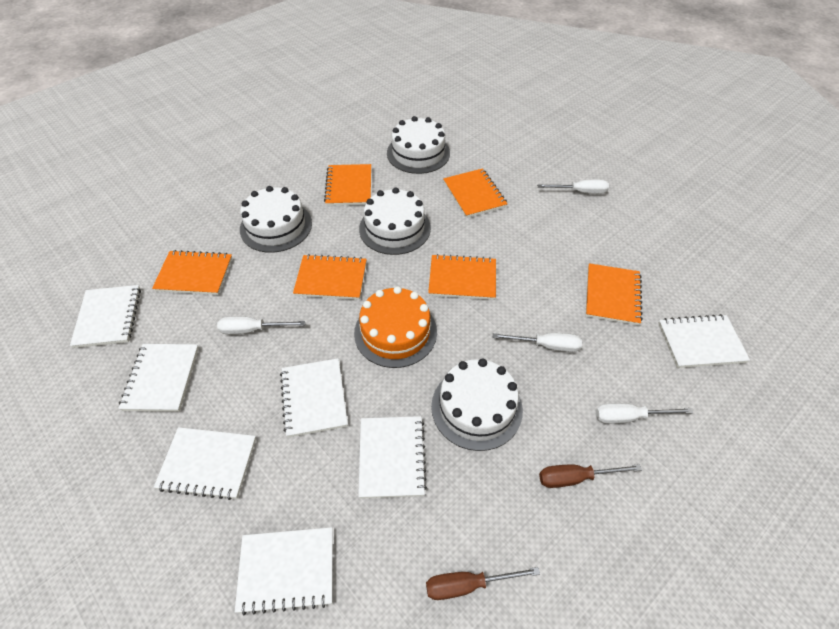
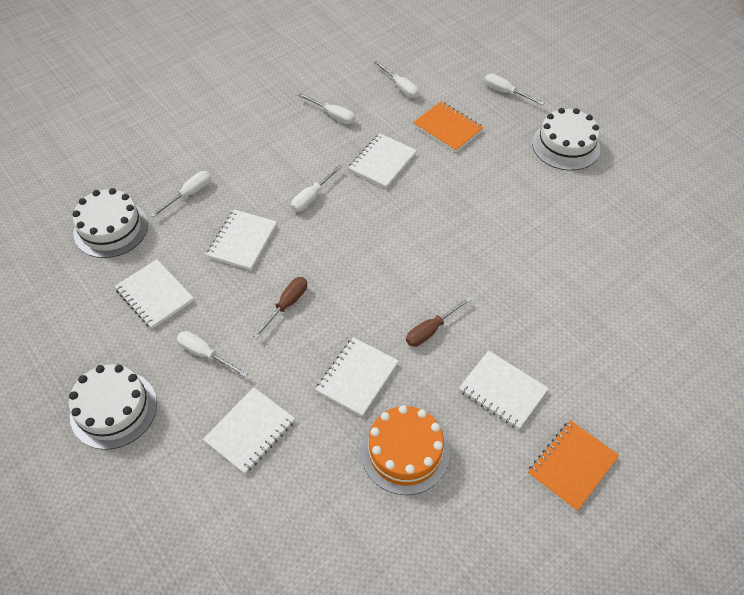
orange notebook: 6 -> 2
white cake: 4 -> 3
white notebook: 7 -> 6
white screwdriver: 4 -> 6

